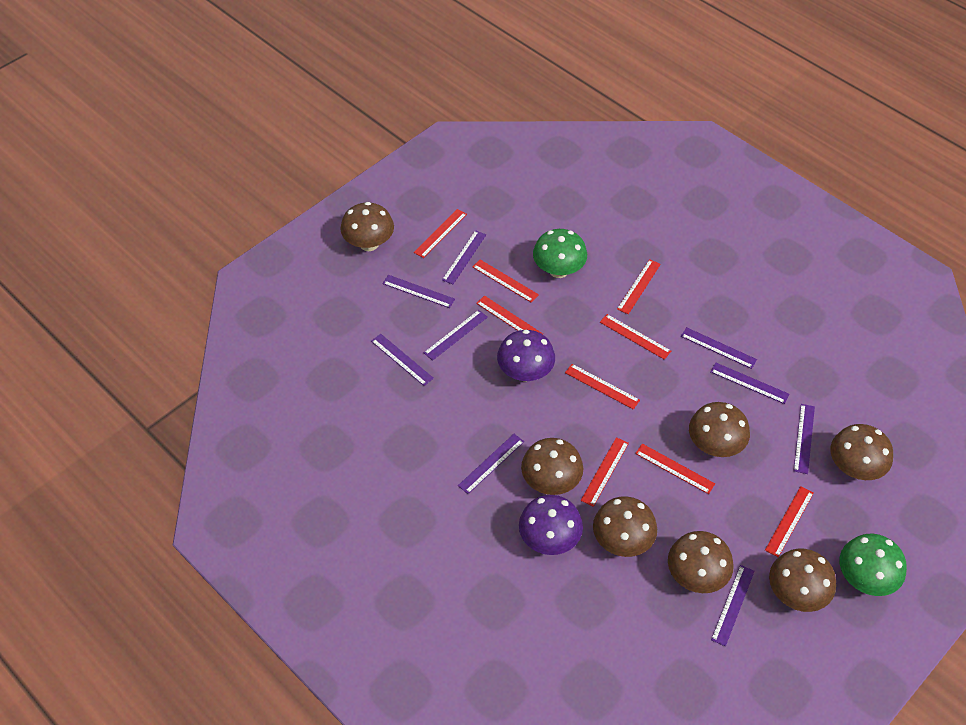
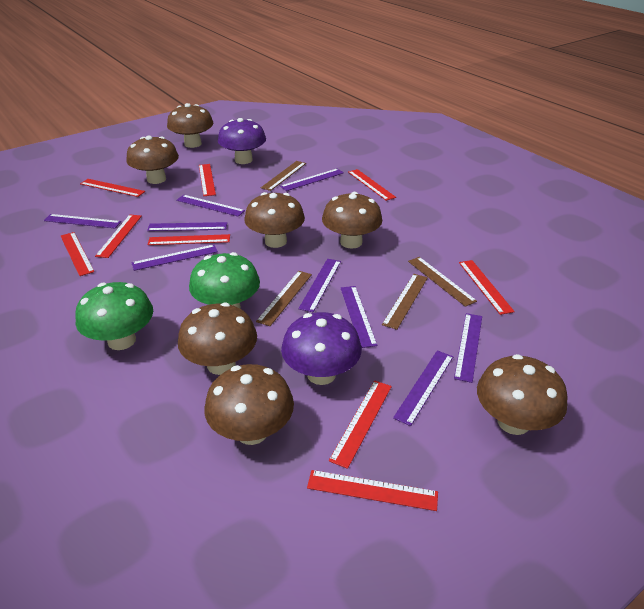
brown ruler: 0 -> 4

